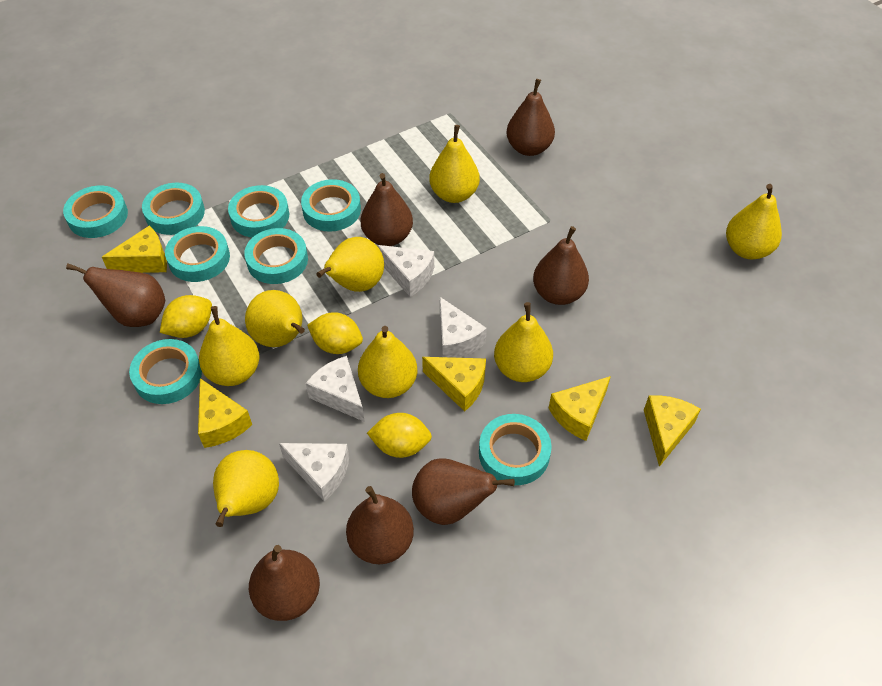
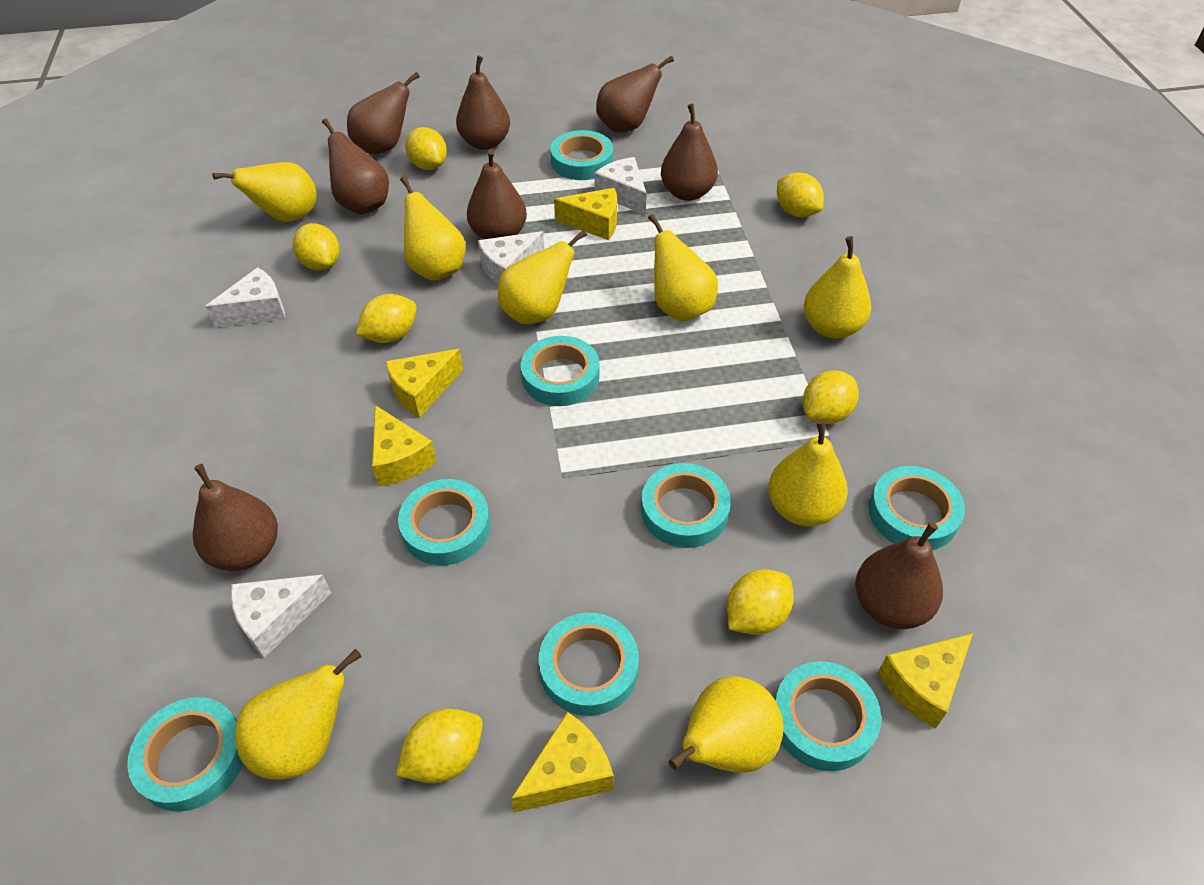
brown pear: 7 -> 8
yellow lemon: 3 -> 7

